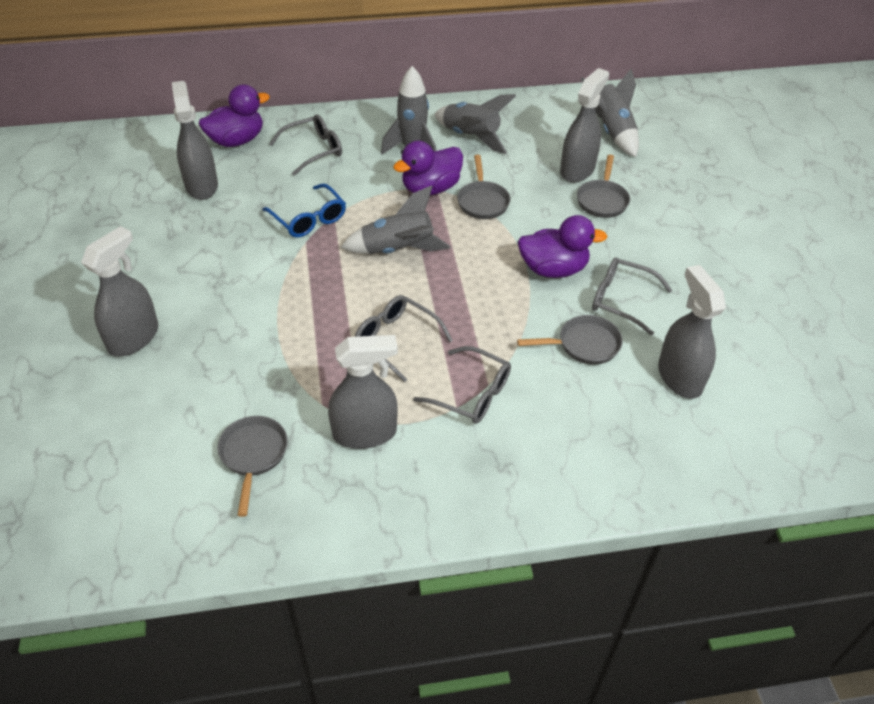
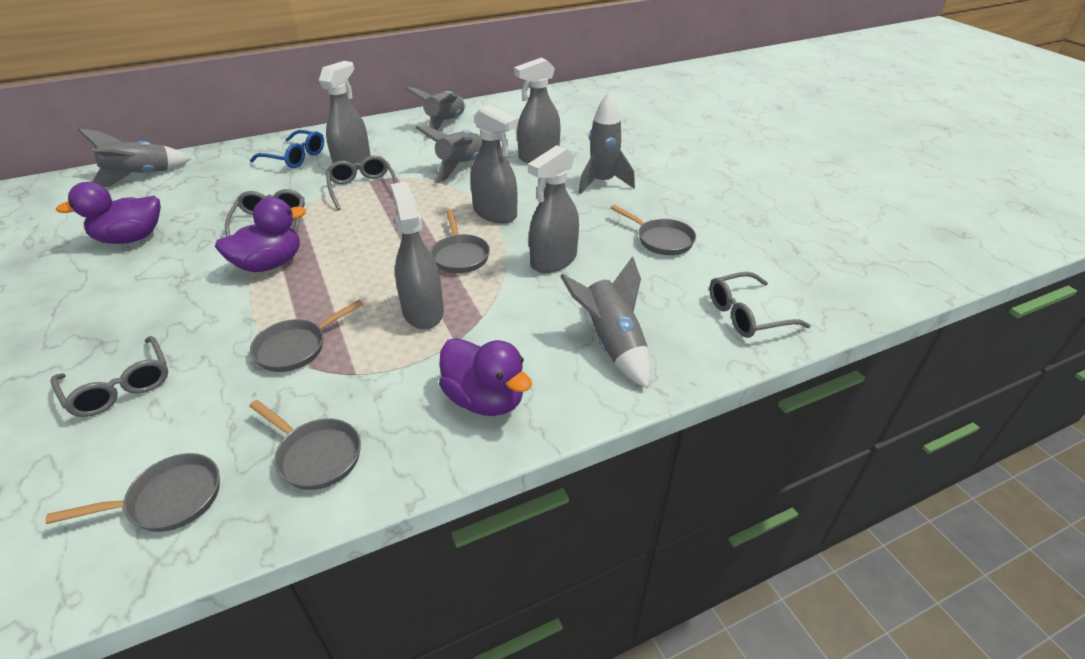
grey pan: 4 -> 5
grey rocket: 4 -> 5

